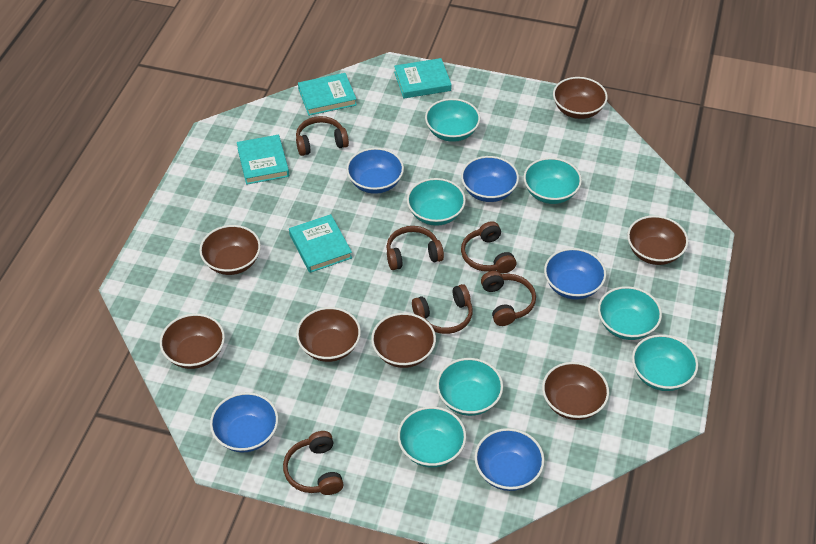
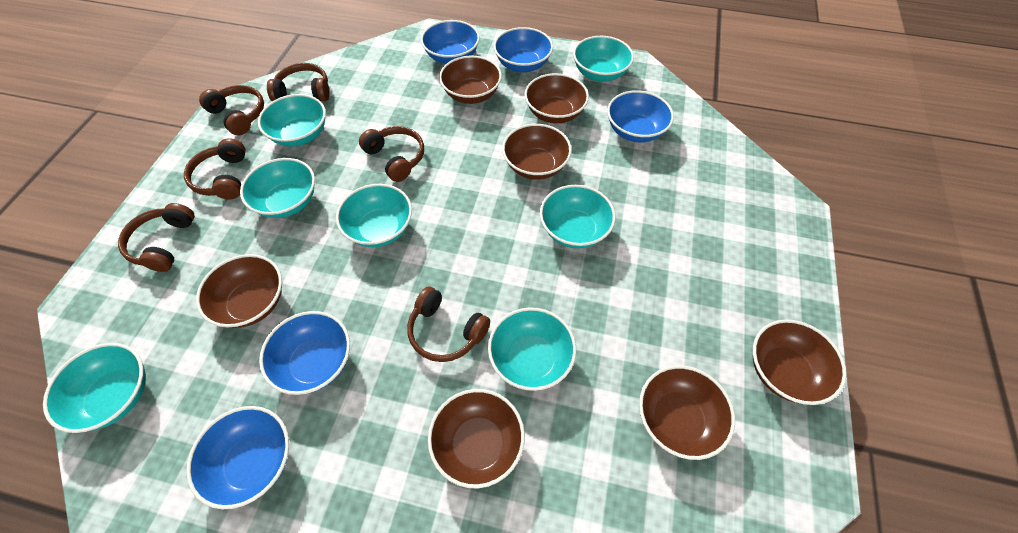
turquoise book: 4 -> 0

